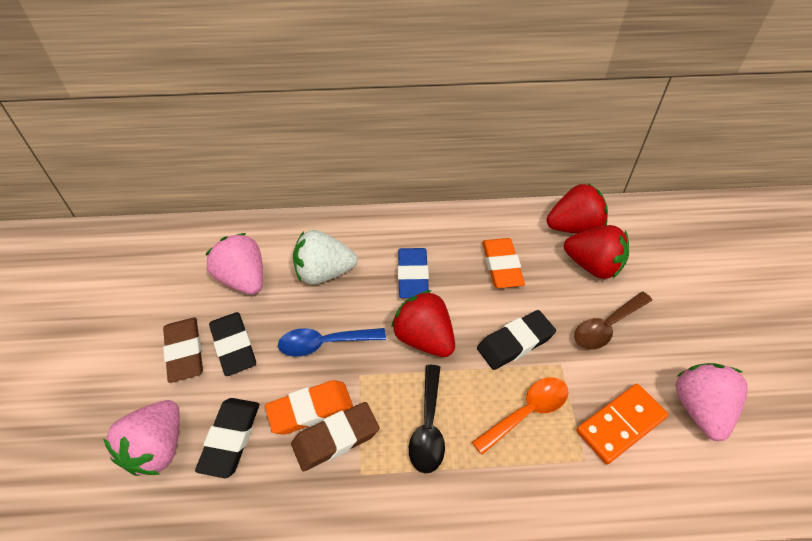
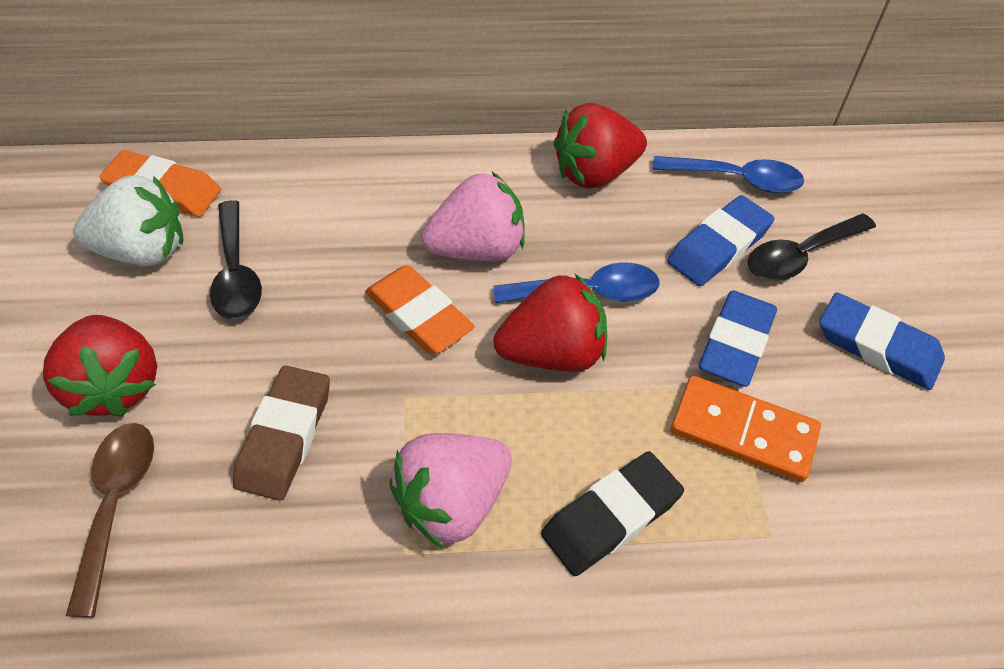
black eraser: 3 -> 1
black spoon: 1 -> 2
blue eraser: 1 -> 3
blue spoon: 1 -> 2
brown eraser: 2 -> 1
orange spoon: 1 -> 0
pink strawberry: 3 -> 2

